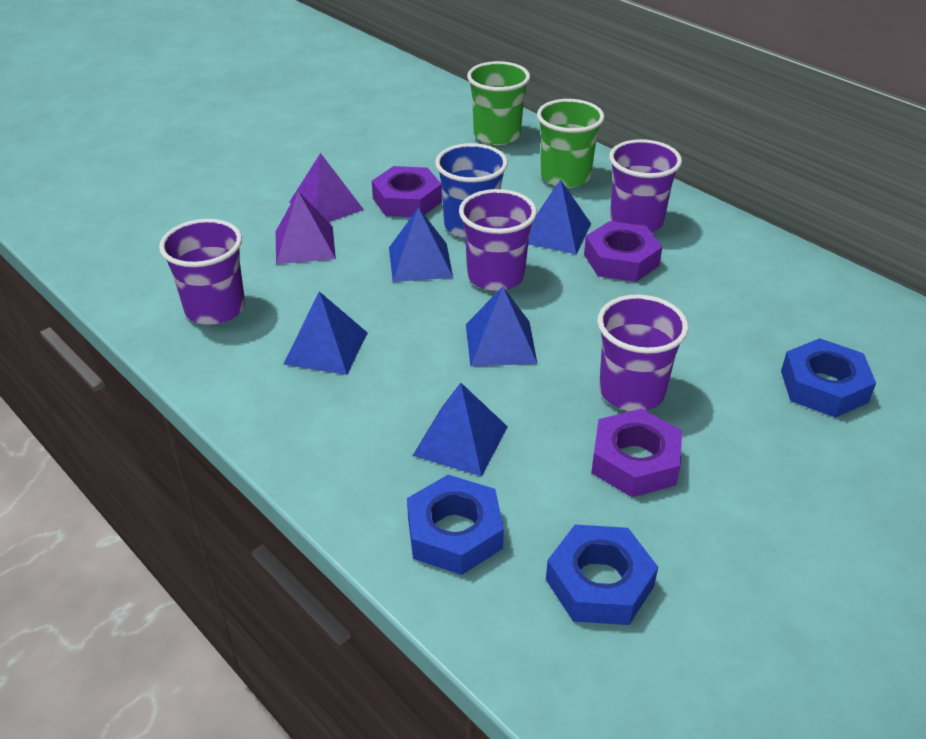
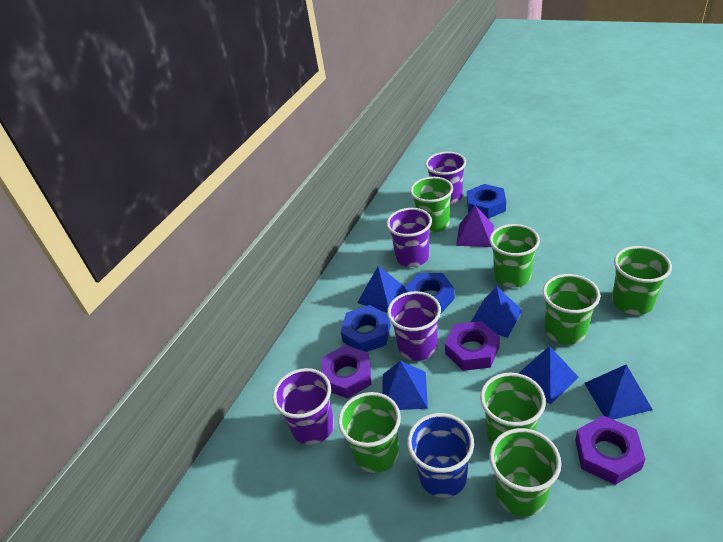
green cup: 2 -> 7
purple pyramid: 2 -> 1

